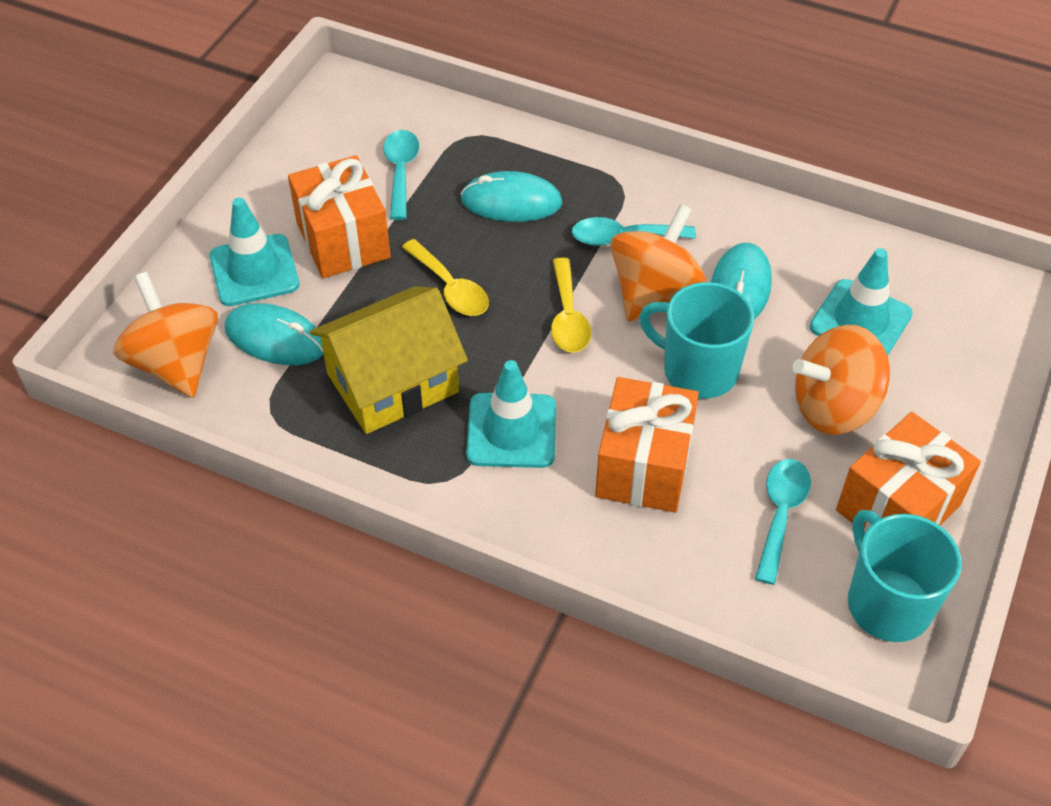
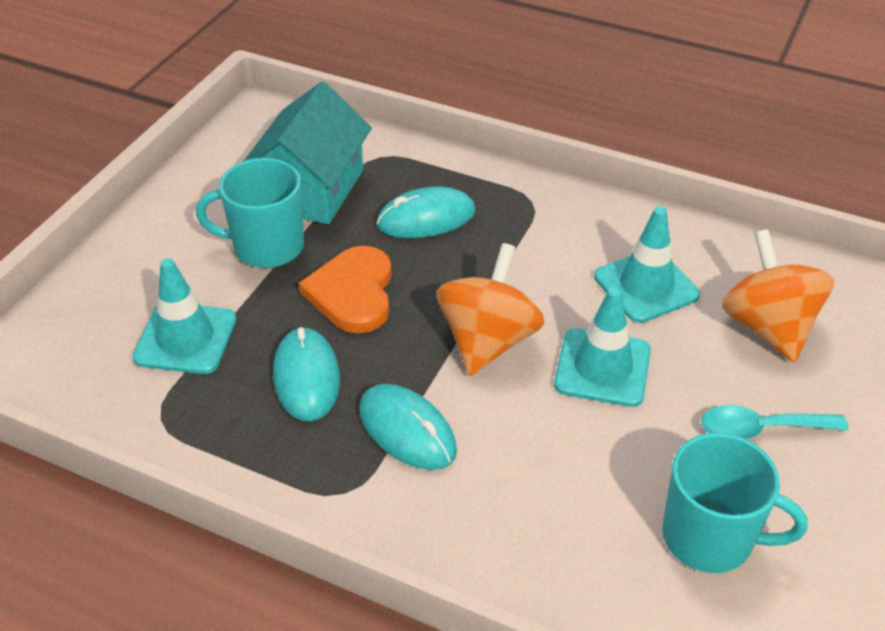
orange gift: 3 -> 0
orange heart: 0 -> 1
orange spinning top: 3 -> 2
turquoise house: 0 -> 1
turquoise spoon: 3 -> 1
yellow house: 1 -> 0
yellow spoon: 2 -> 0

